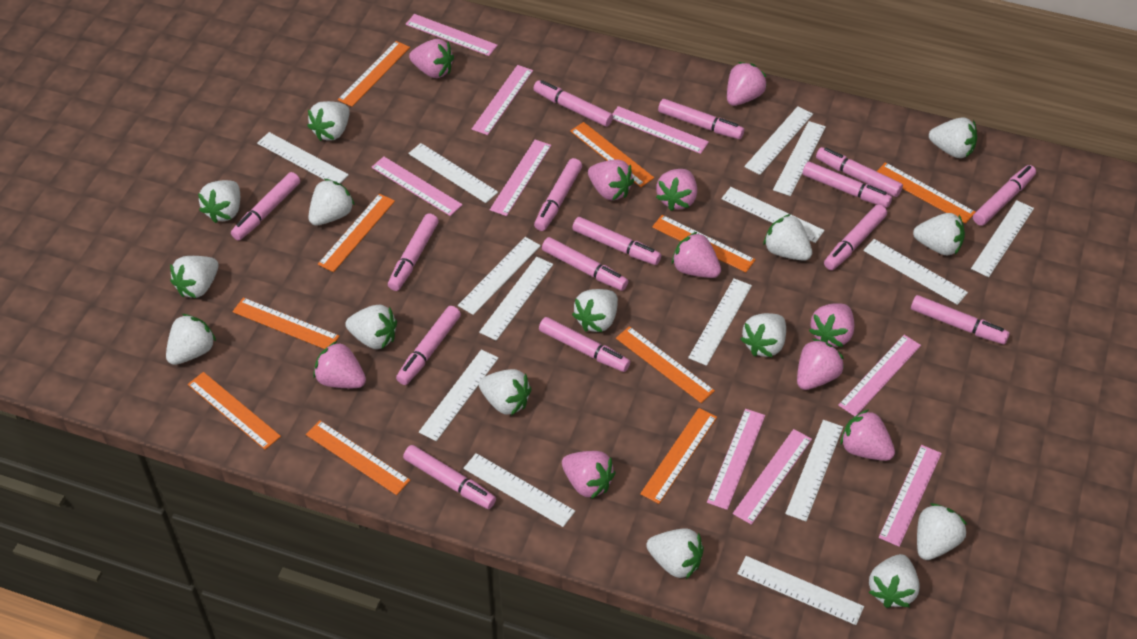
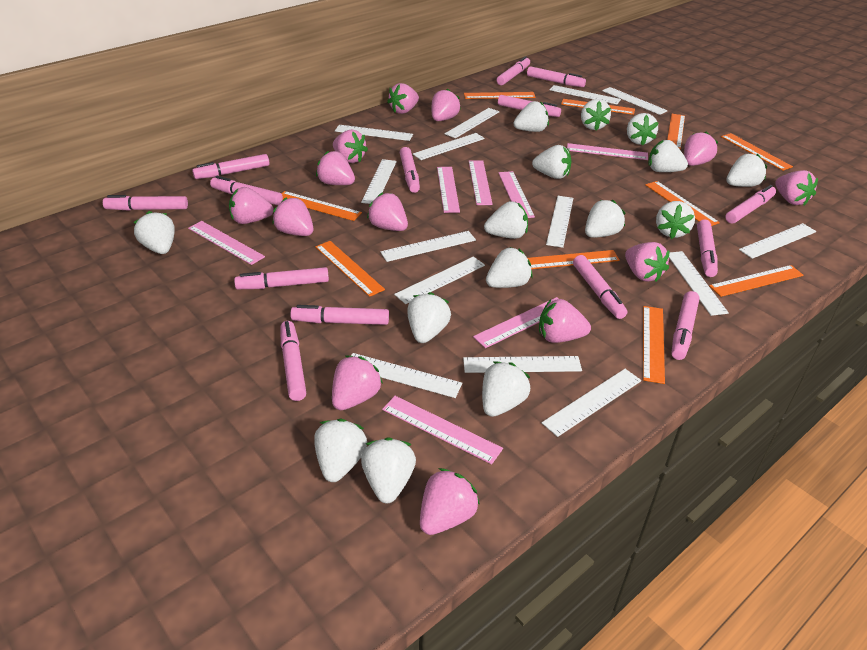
pink marker: 15 -> 14
pink ruler: 9 -> 7
pink strawberry: 10 -> 13

